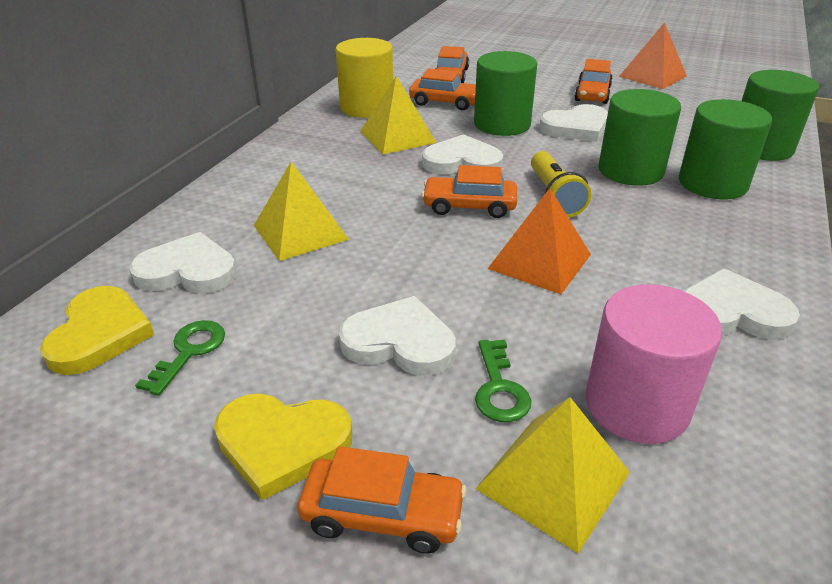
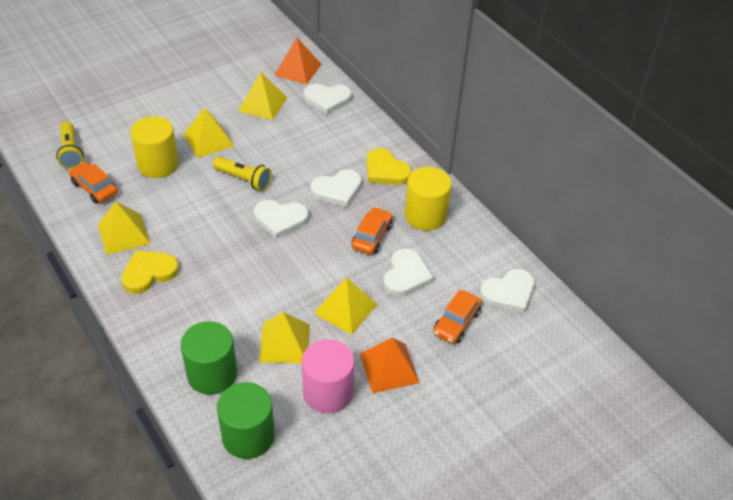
green cylinder: 4 -> 2
green key: 2 -> 0
orange car: 5 -> 3
yellow cylinder: 1 -> 2
yellow flashlight: 1 -> 2
yellow pyramid: 3 -> 5

